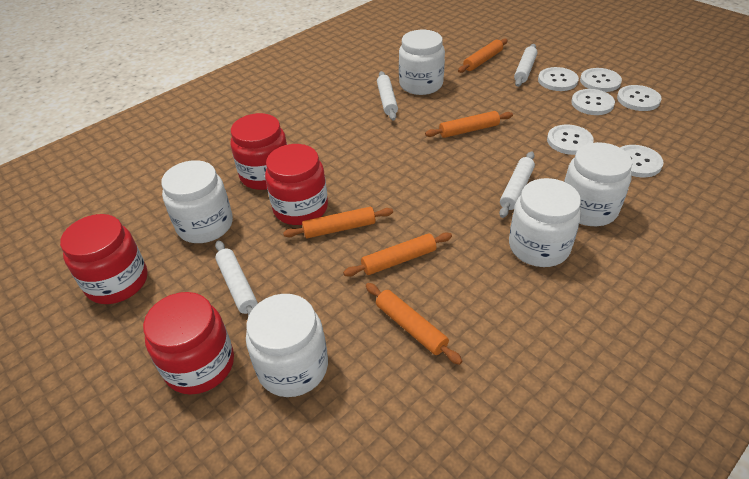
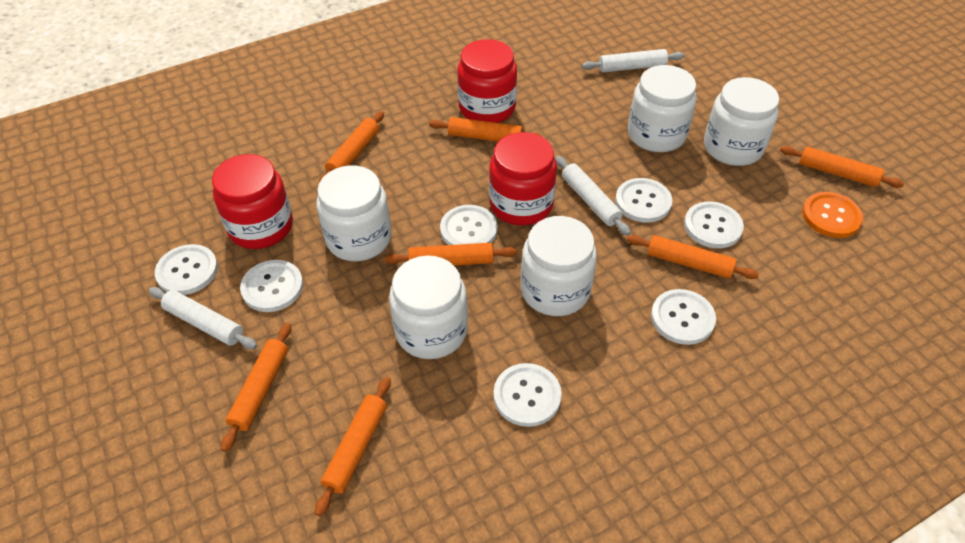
orange button: 0 -> 1
orange rolling pin: 5 -> 7
red jar: 4 -> 3
white button: 6 -> 7
white rolling pin: 4 -> 3

